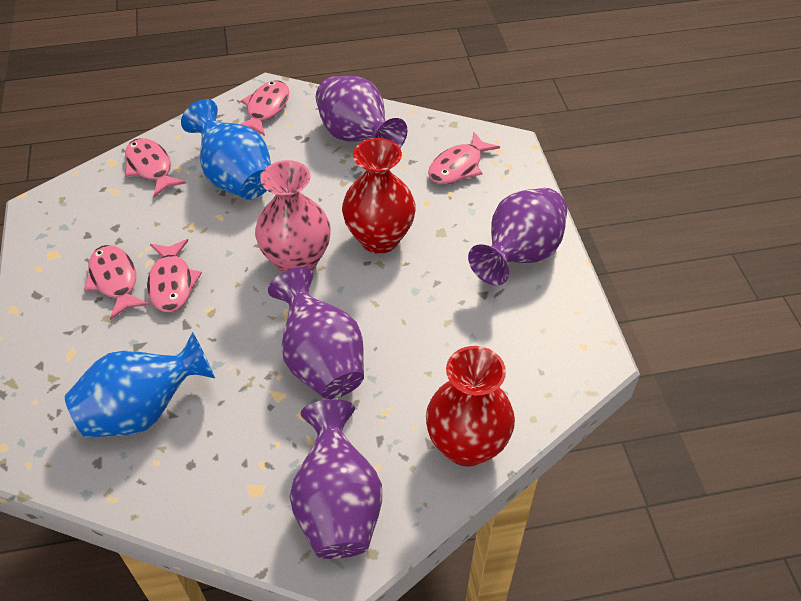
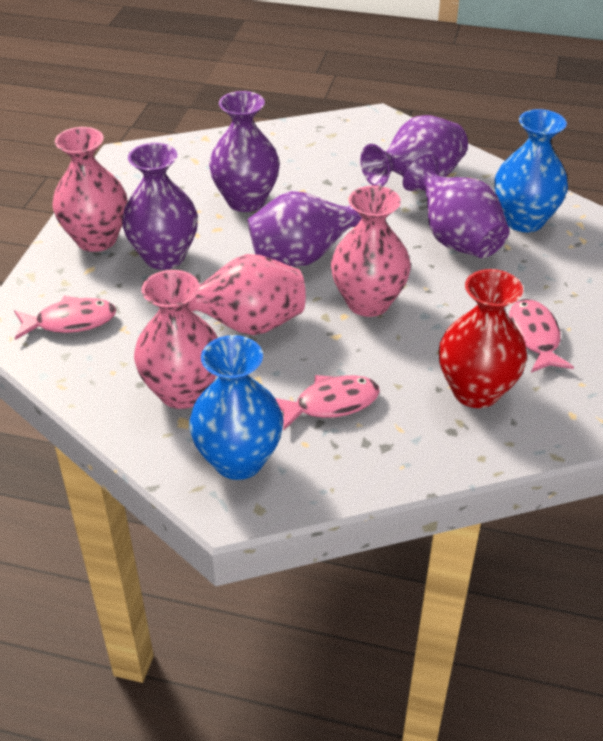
pink fish: 5 -> 3
pink vase: 1 -> 4
purple vase: 4 -> 5
red vase: 2 -> 1

